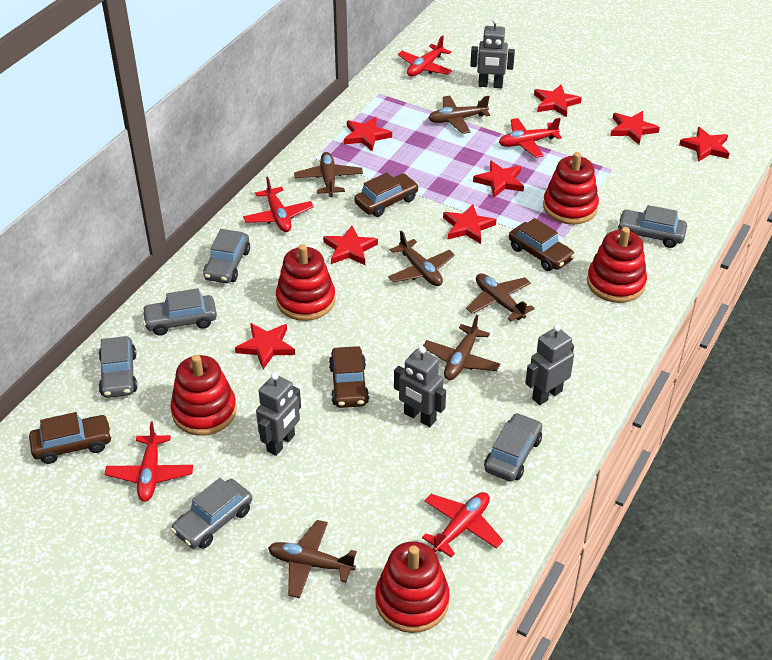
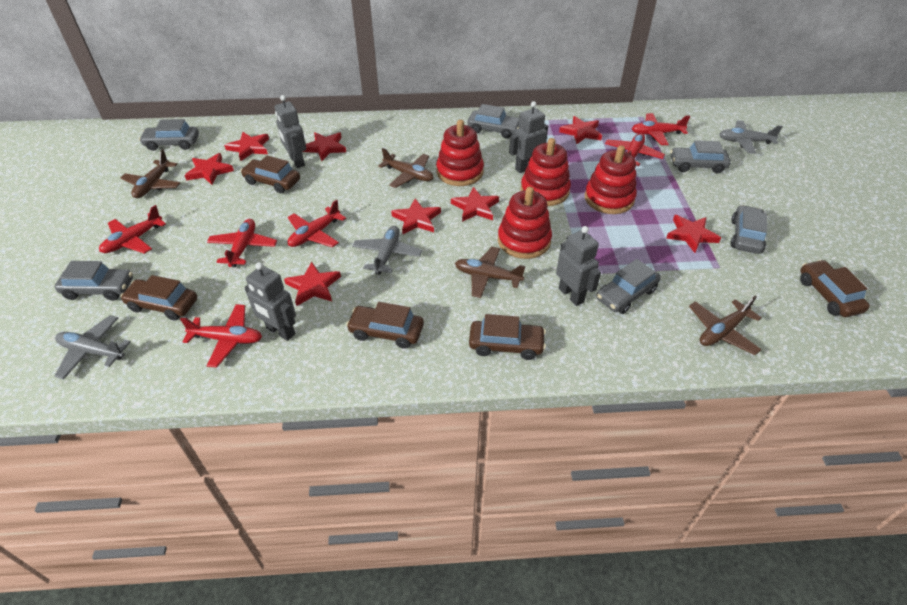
brown car: 4 -> 5
brown plane: 6 -> 4
grey plane: 0 -> 3
red plane: 5 -> 6
red stacking toy: 5 -> 4

